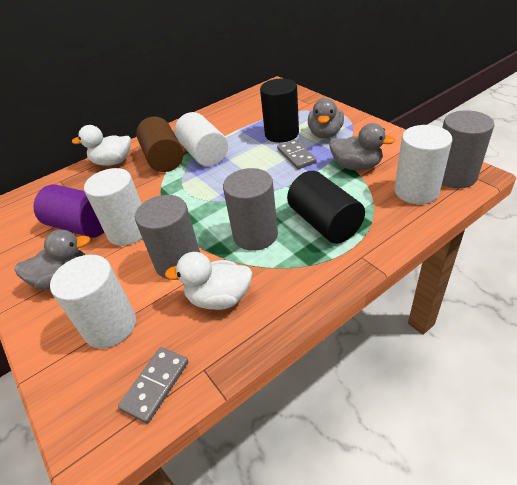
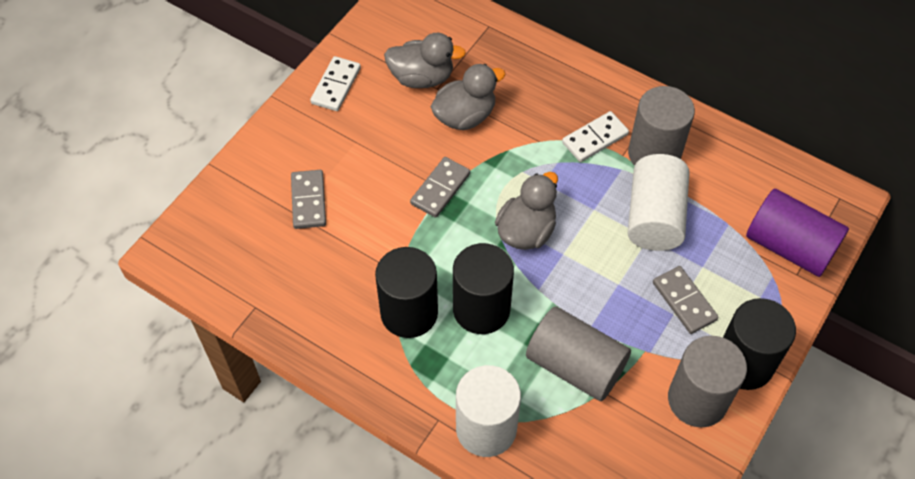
black cylinder: 2 -> 3
brown cylinder: 1 -> 0
grey domino: 2 -> 3
white cylinder: 4 -> 2
white domino: 0 -> 2
white duck: 2 -> 0

